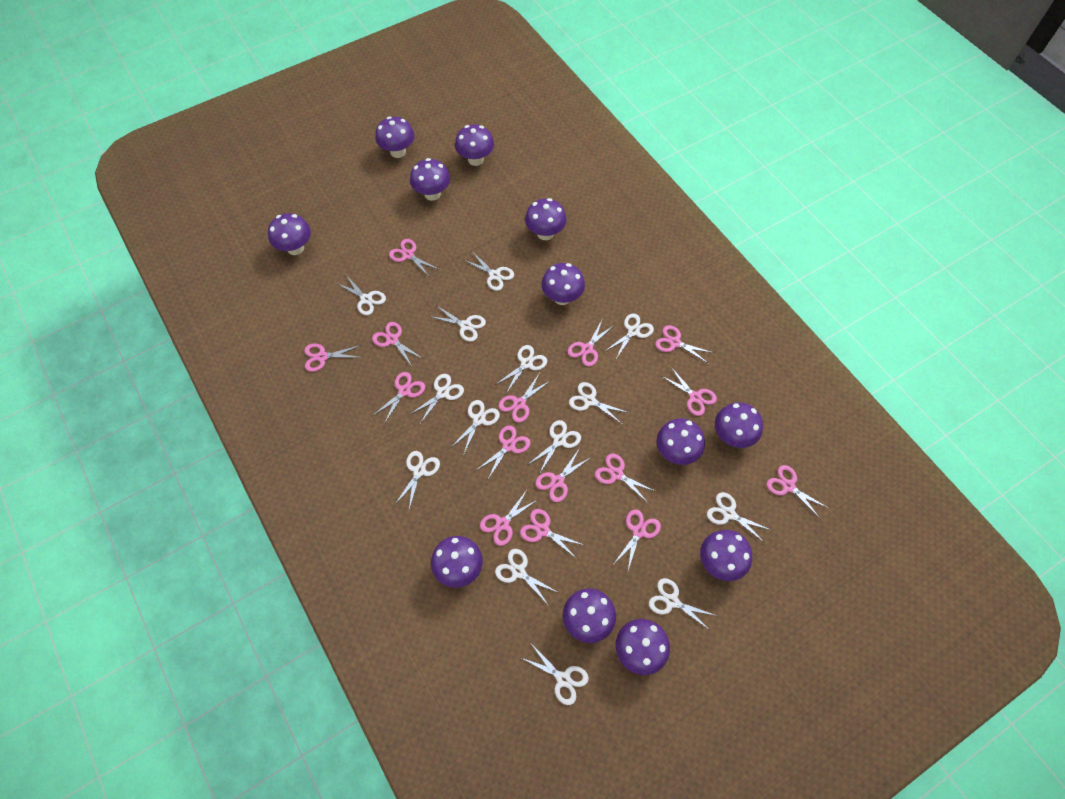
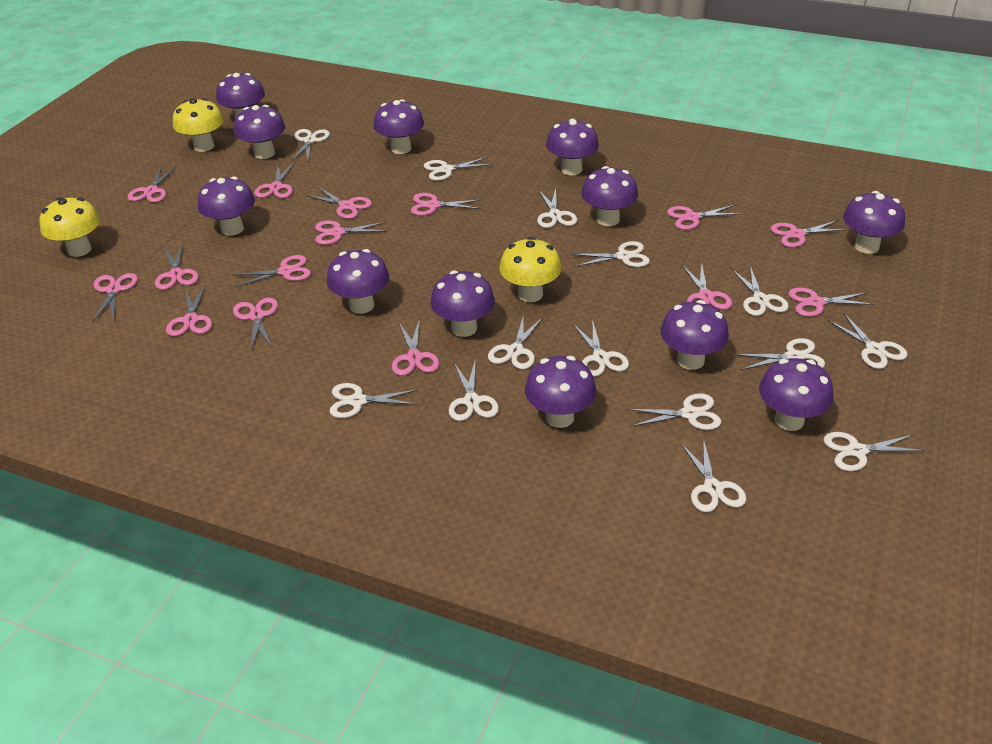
yellow mushroom: 0 -> 3

